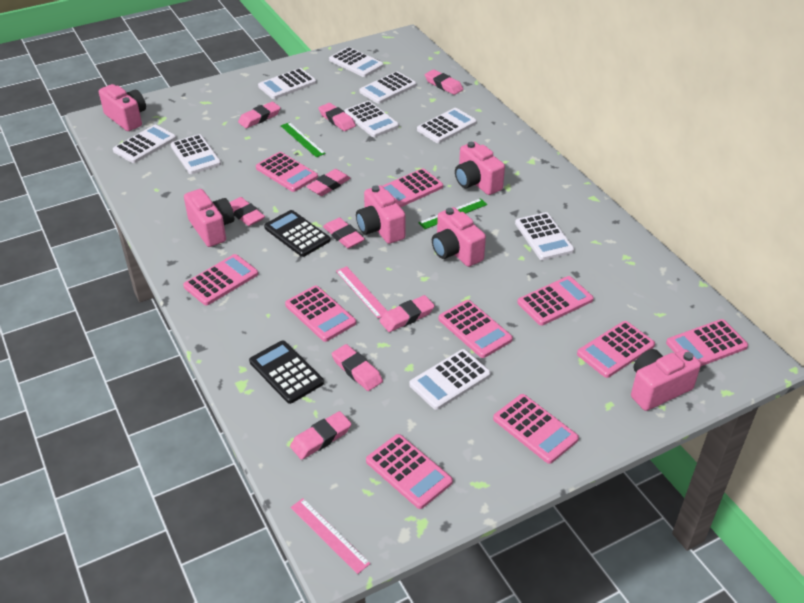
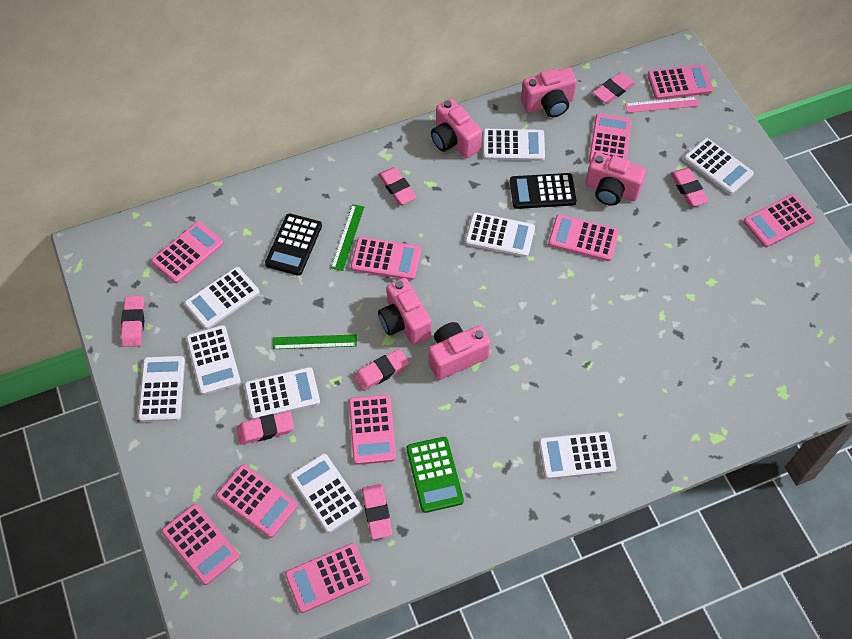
green calculator: 0 -> 1
pink camera: 6 -> 5
pink eraser: 9 -> 7
pink ruler: 2 -> 1

